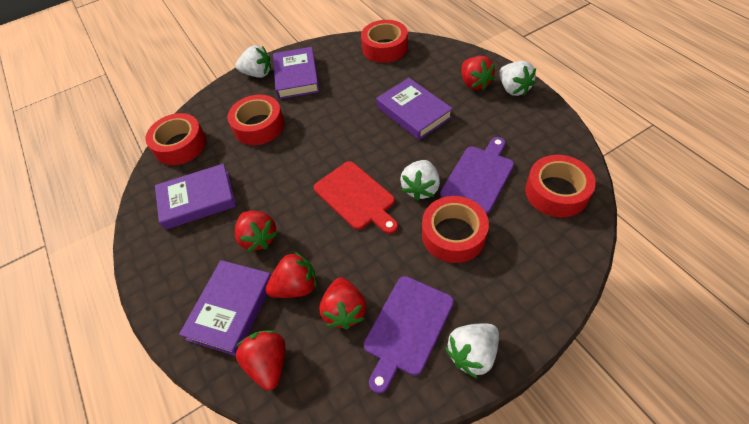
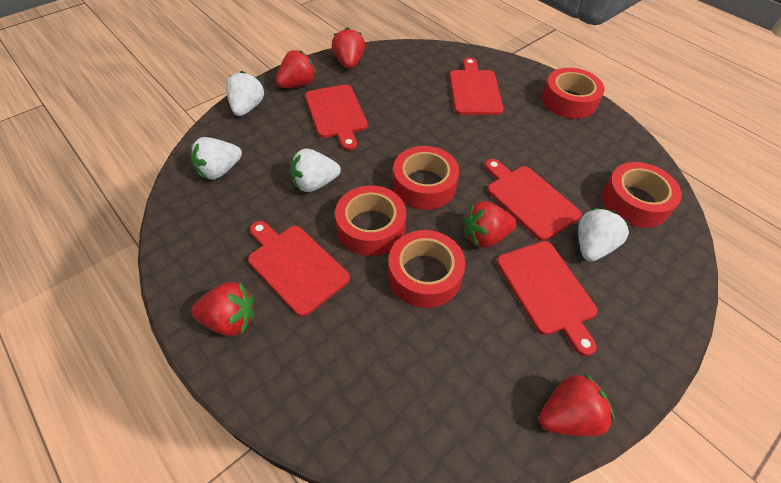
purple book: 4 -> 0
purple cutting board: 2 -> 0
red cutting board: 1 -> 5

